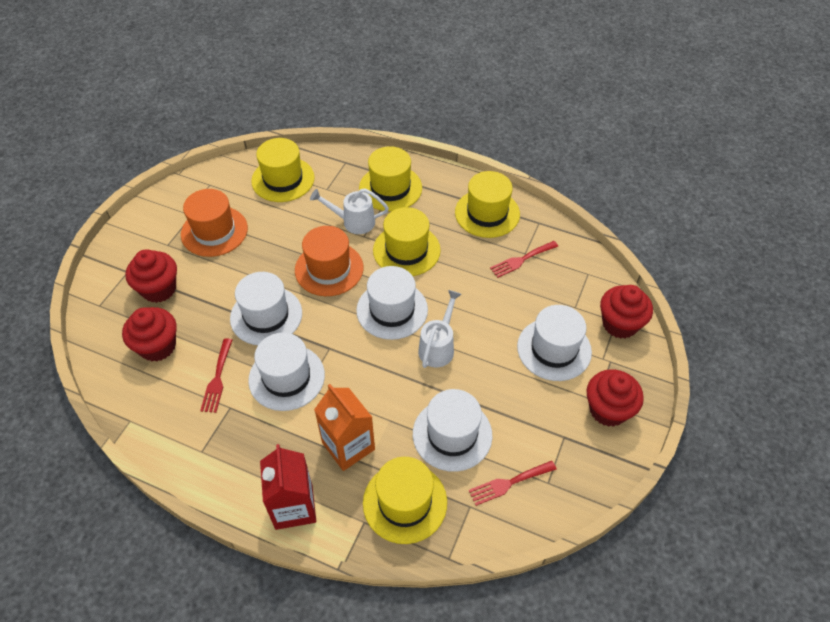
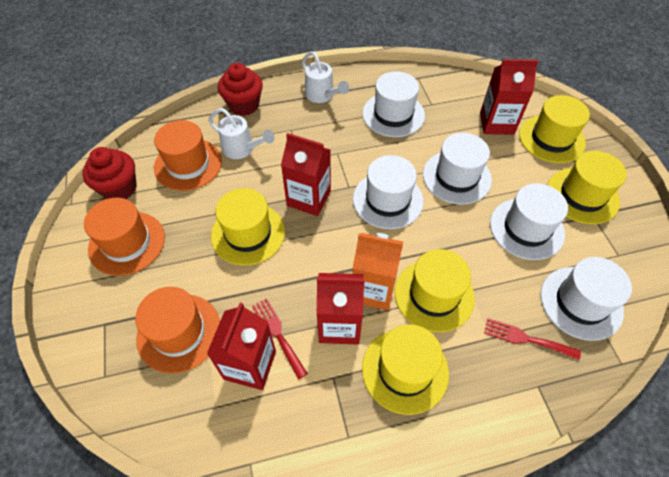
orange hat: 2 -> 3
red carton: 1 -> 4
red cupcake: 4 -> 2
red fork: 3 -> 2

